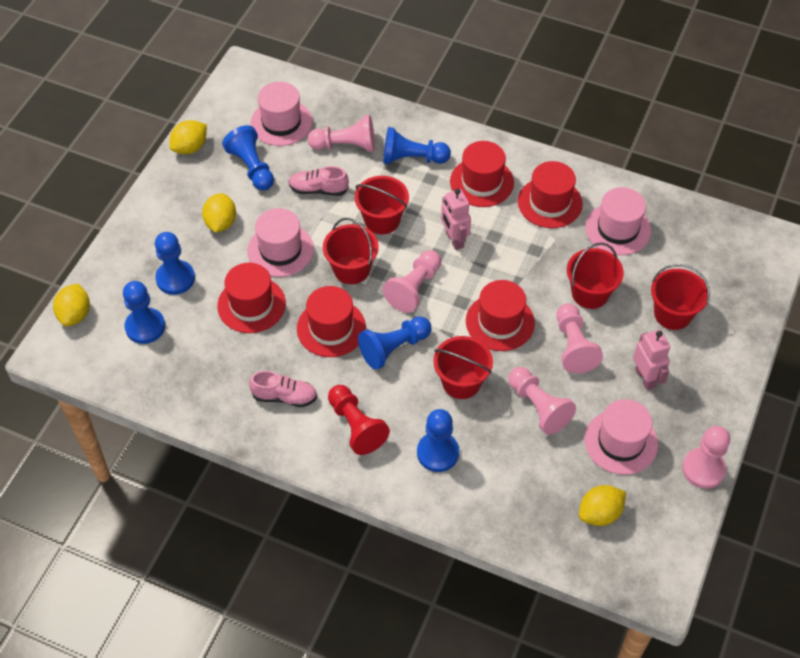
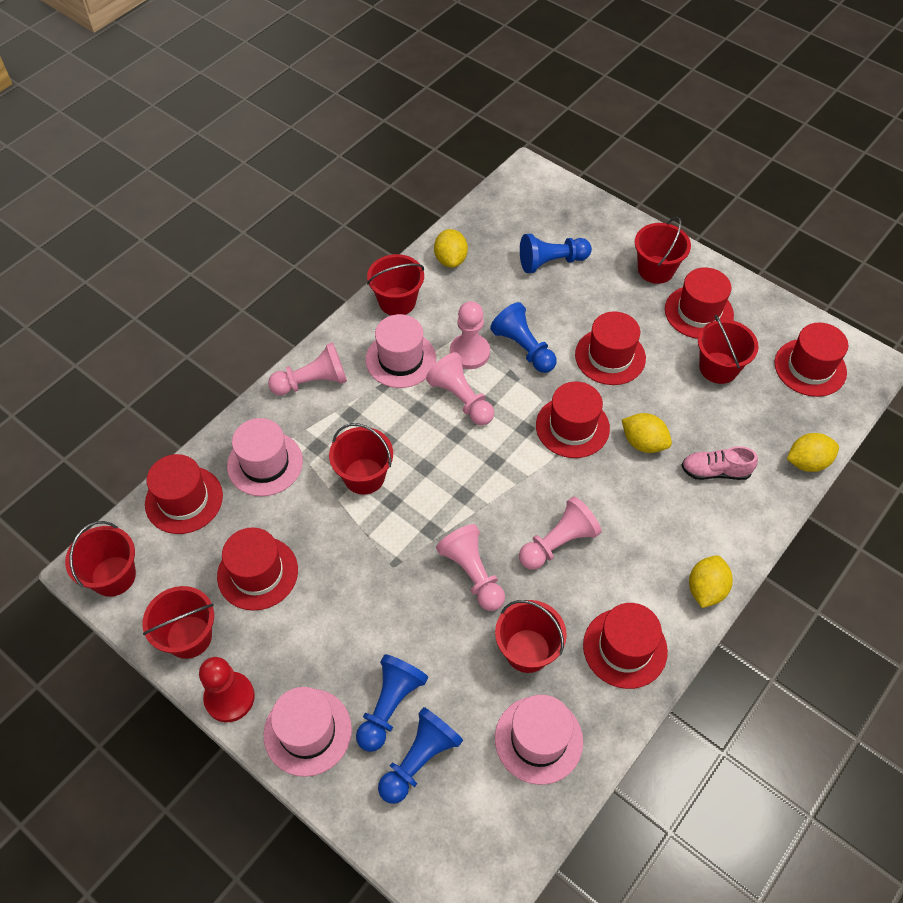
blue pawn: 6 -> 4
pink robot: 2 -> 0
pink shoe: 2 -> 1
red bucket: 5 -> 7
red hat: 5 -> 7

